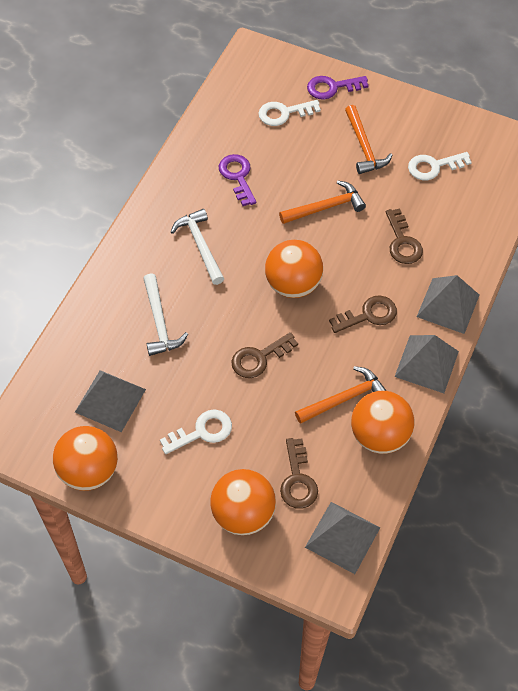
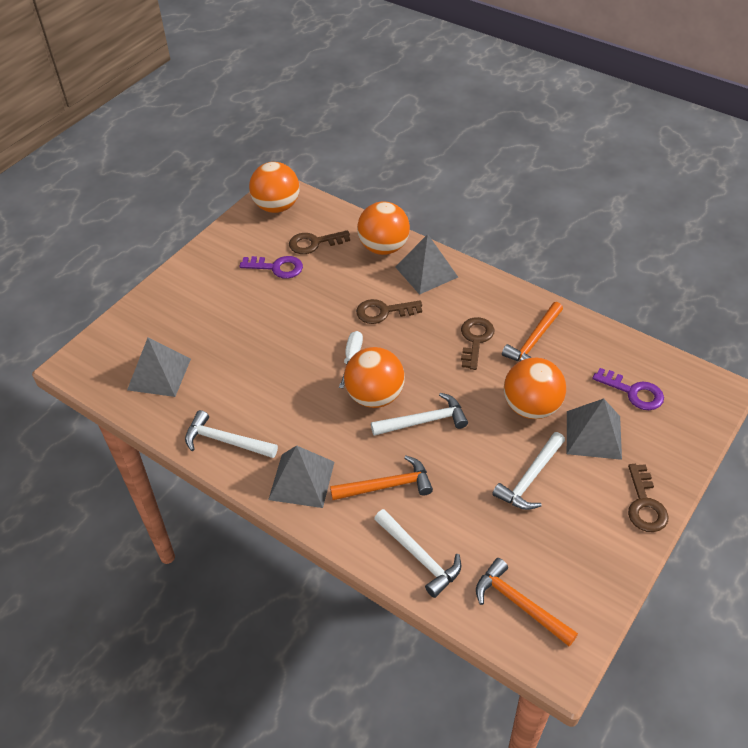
white hammer: 2 -> 4
white key: 3 -> 0
white screwdriver: 0 -> 1

